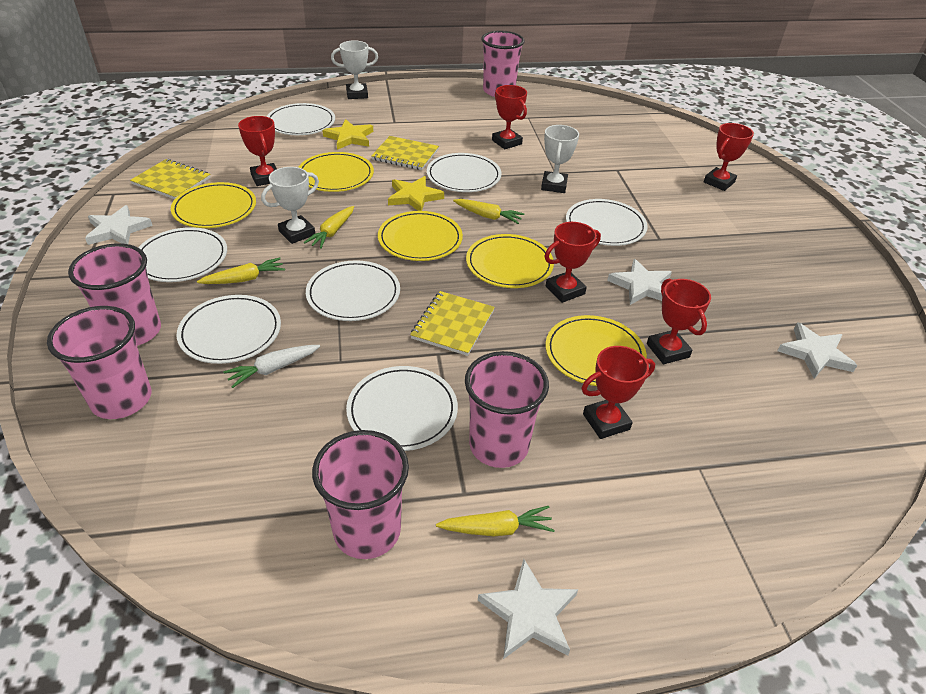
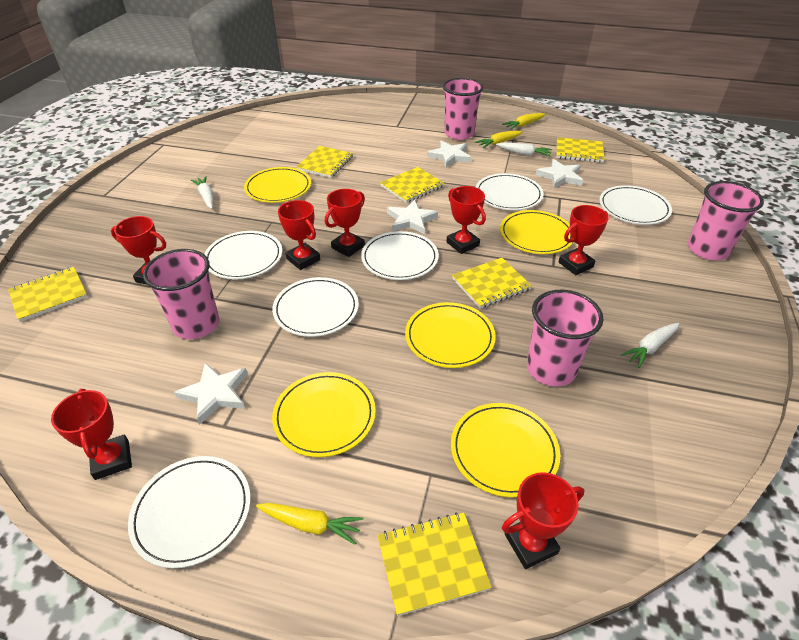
pink cup: 5 -> 4
red trophy: 6 -> 7
white carrot: 1 -> 3
white plate: 7 -> 6
white trophy: 3 -> 0
yellow carrot: 4 -> 3
yellow notebook: 3 -> 6
yellow star: 2 -> 0

